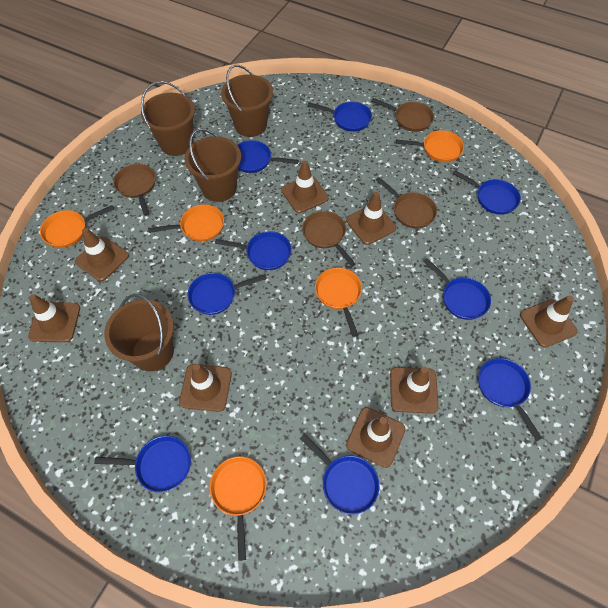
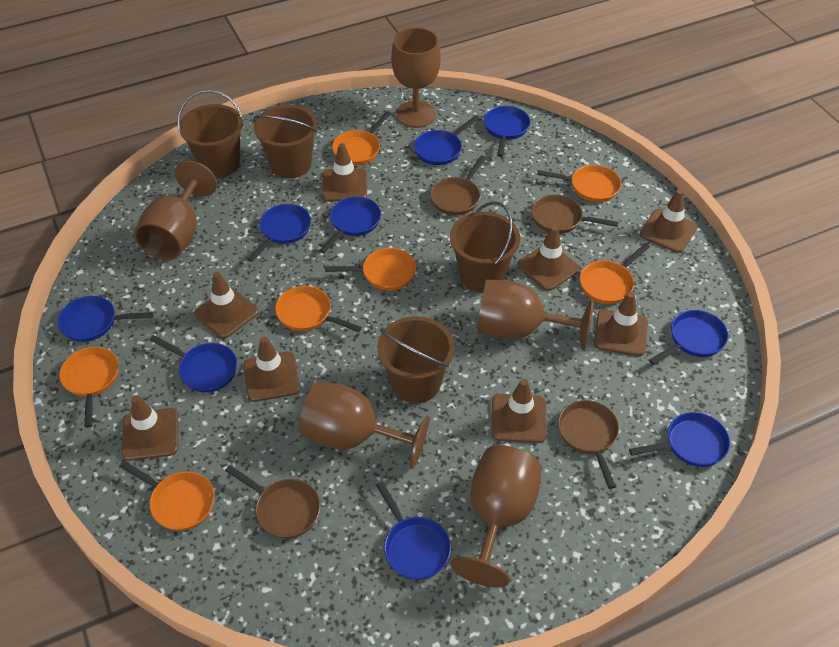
brown goblet: 0 -> 5
orange pan: 5 -> 7

